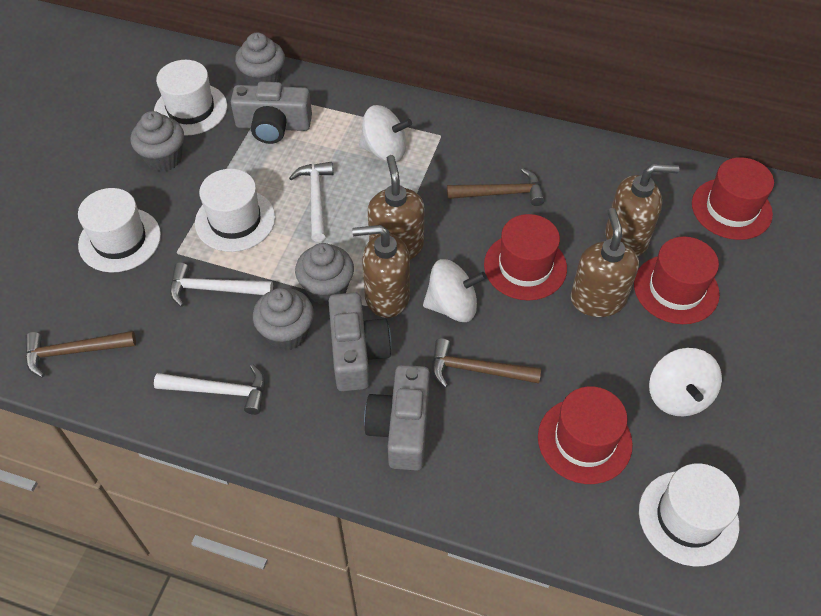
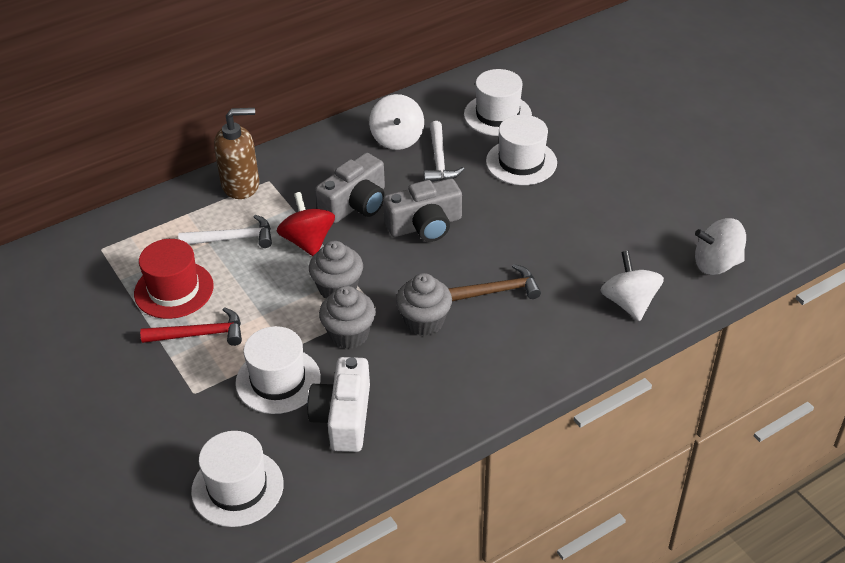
brown hammer: 3 -> 1
brown soap dispenser: 4 -> 1
grey camera: 3 -> 2
grey cupcake: 4 -> 3
red hammer: 0 -> 1
red hat: 4 -> 1
red spinning top: 0 -> 1
white camera: 0 -> 1
white hammer: 3 -> 2

